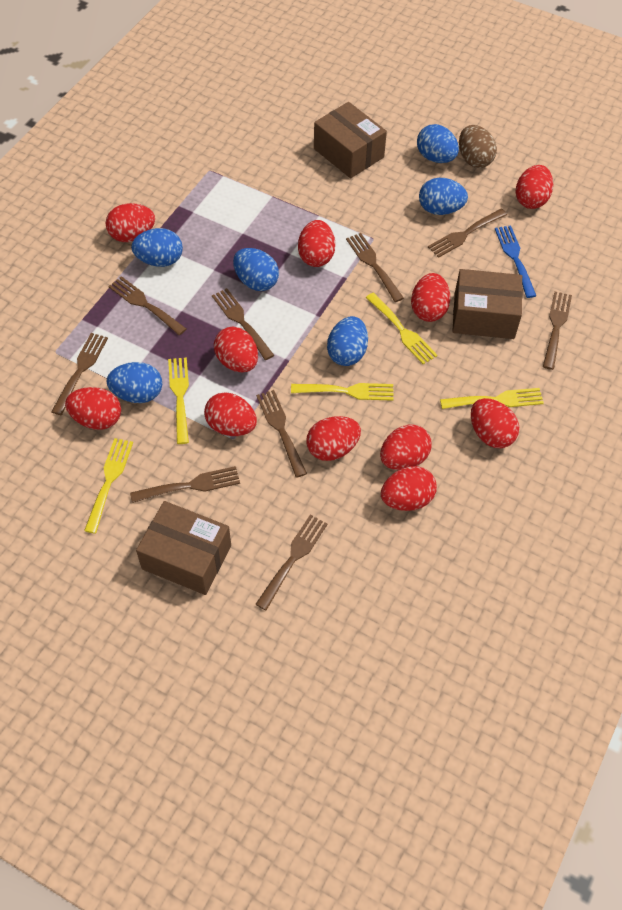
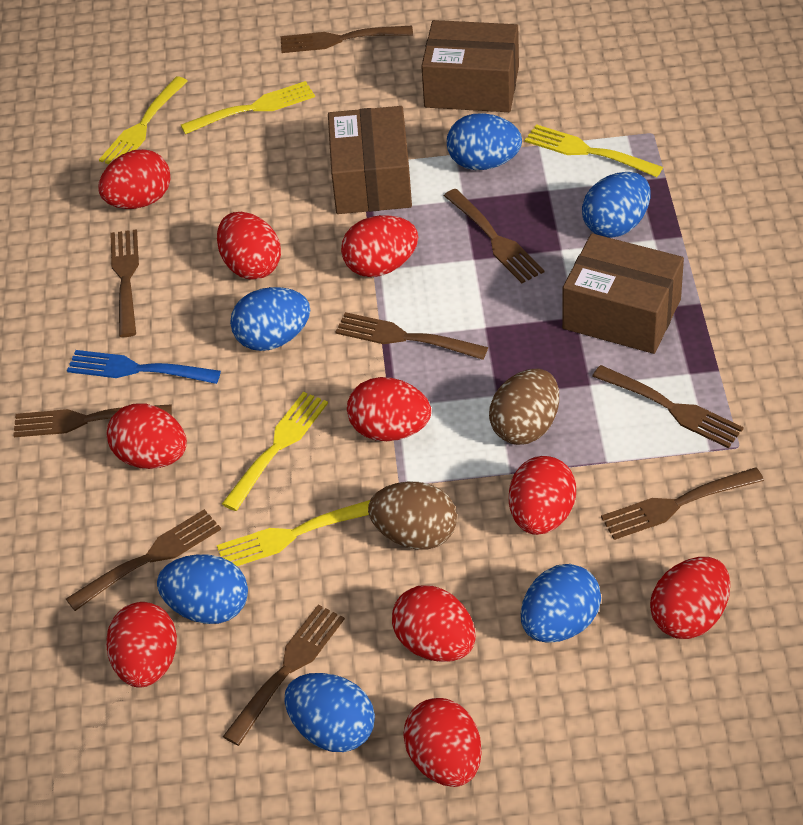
brown egg: 1 -> 2
red egg: 11 -> 10

